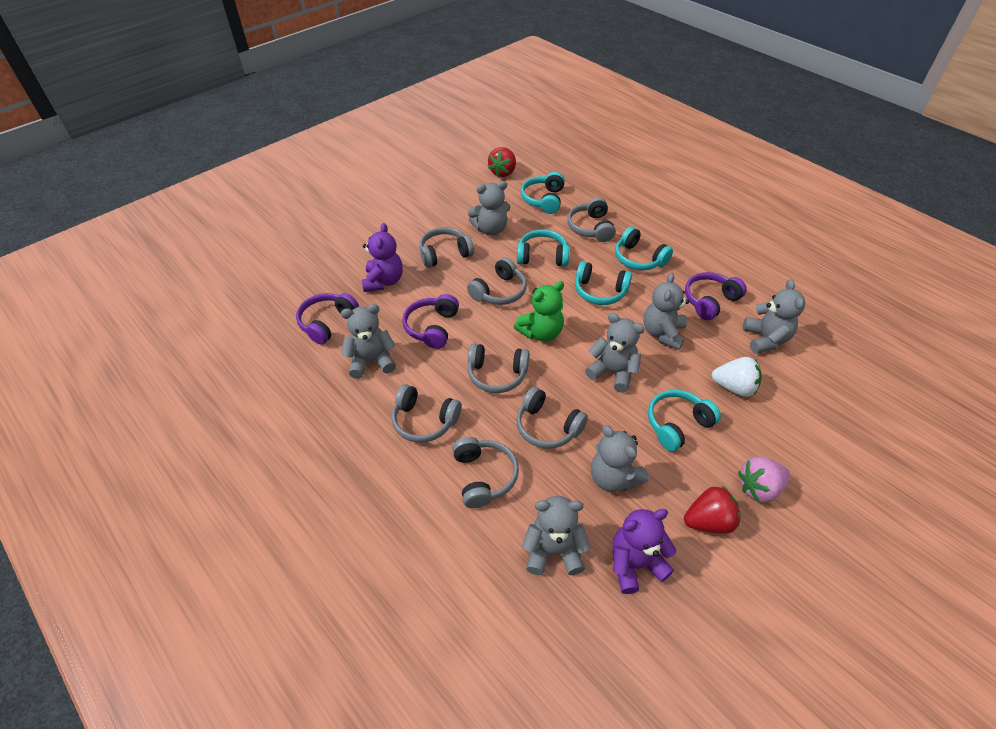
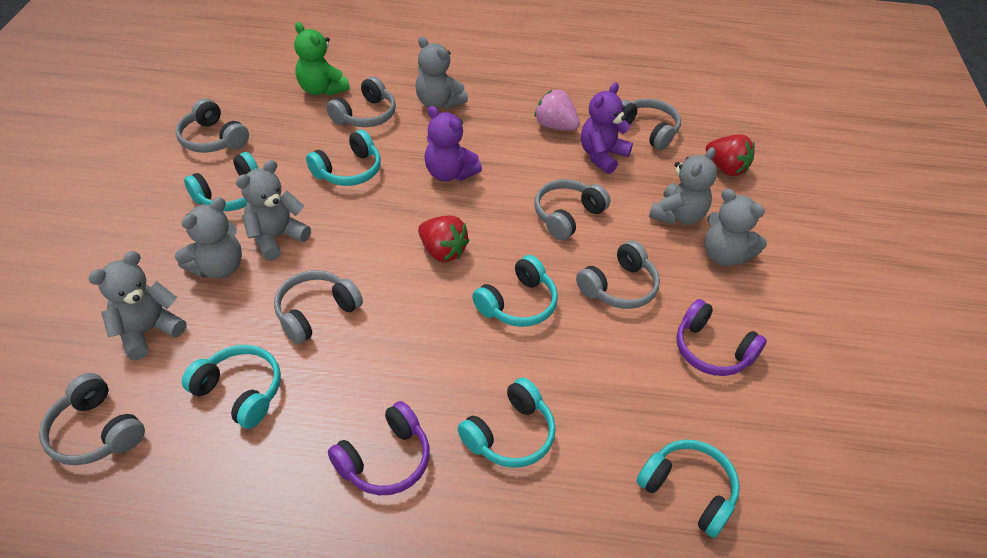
grey teddy bear: 7 -> 6
purple headphones: 3 -> 2
turquoise headphones: 5 -> 6
white strawberry: 1 -> 0

